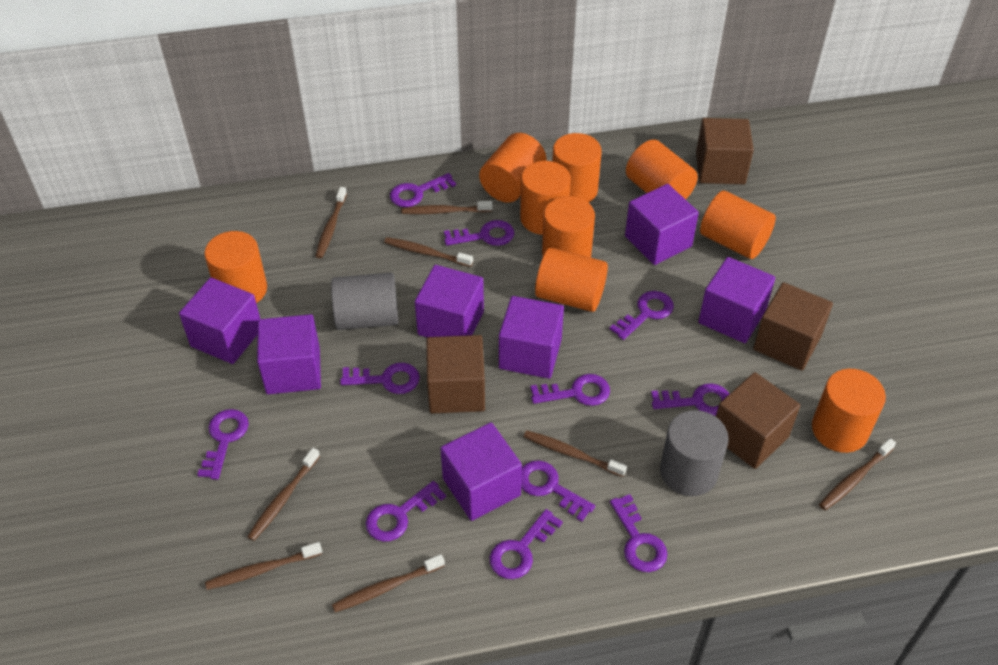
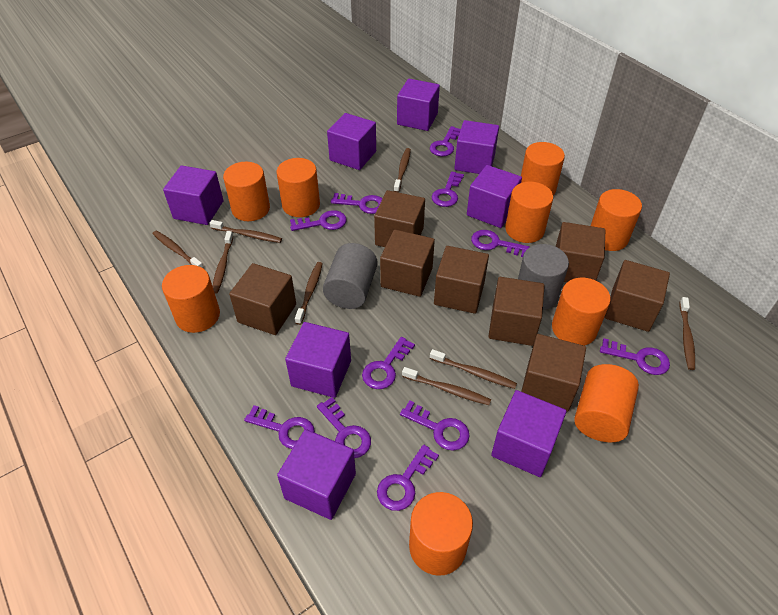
brown cube: 4 -> 8
purple cube: 7 -> 8

